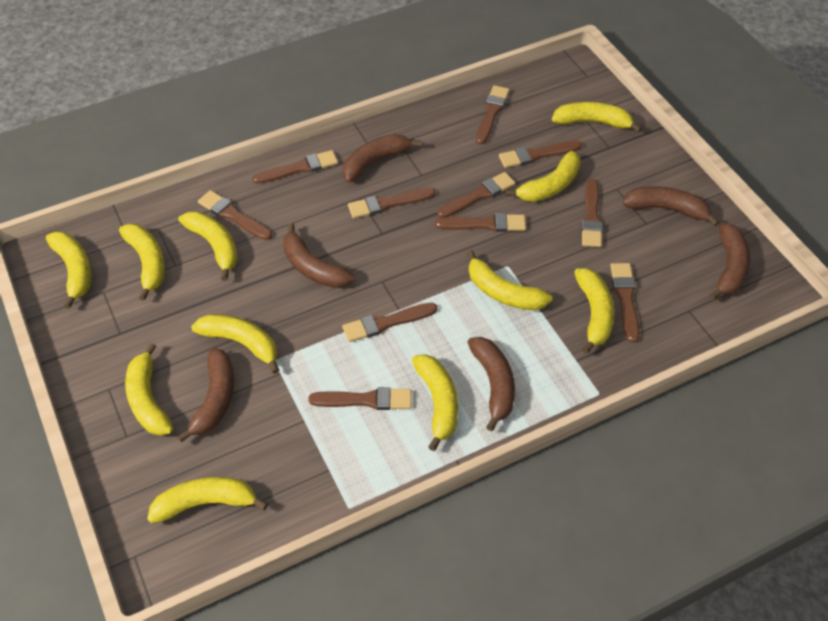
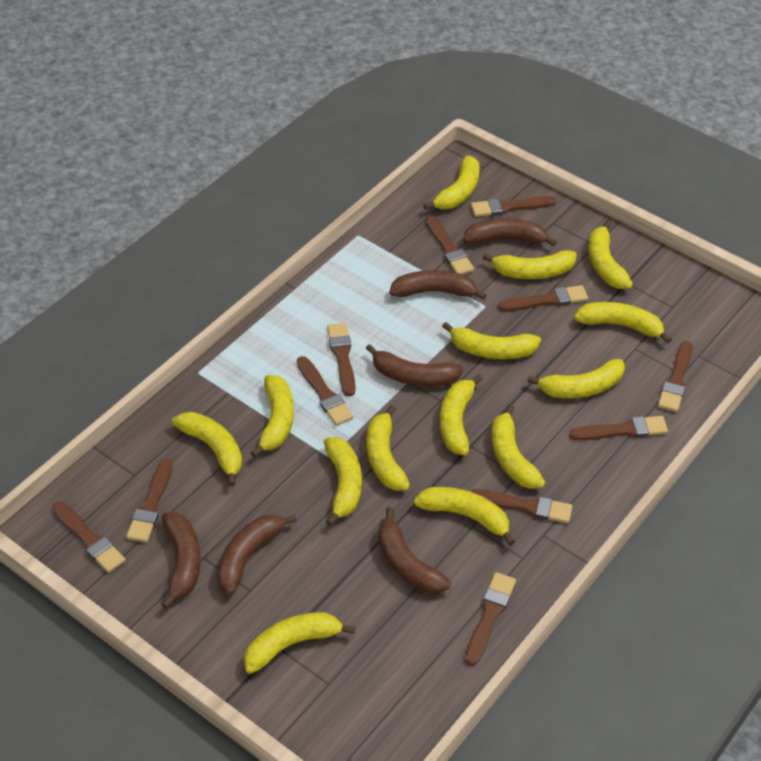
yellow banana: 11 -> 14

